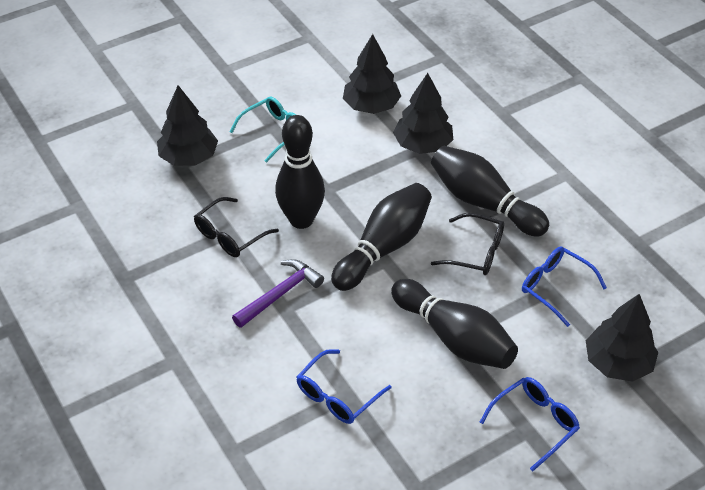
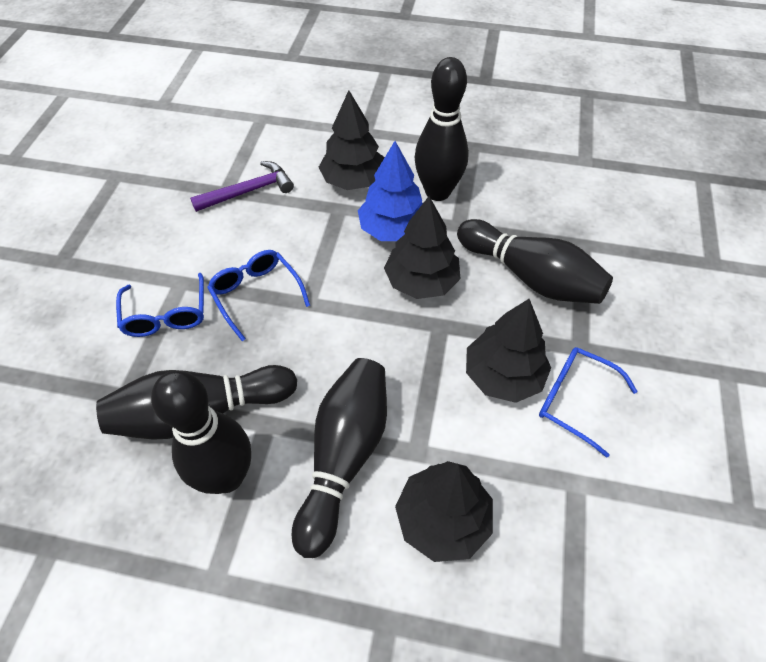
black bowling pin: 4 -> 5
black glasses: 2 -> 0
blue tree: 0 -> 1
turquoise glasses: 1 -> 0

